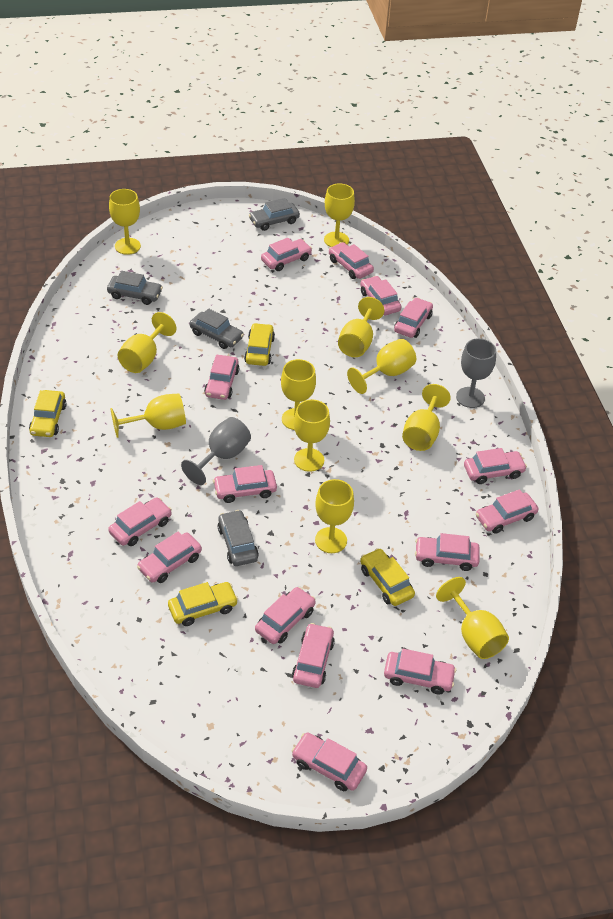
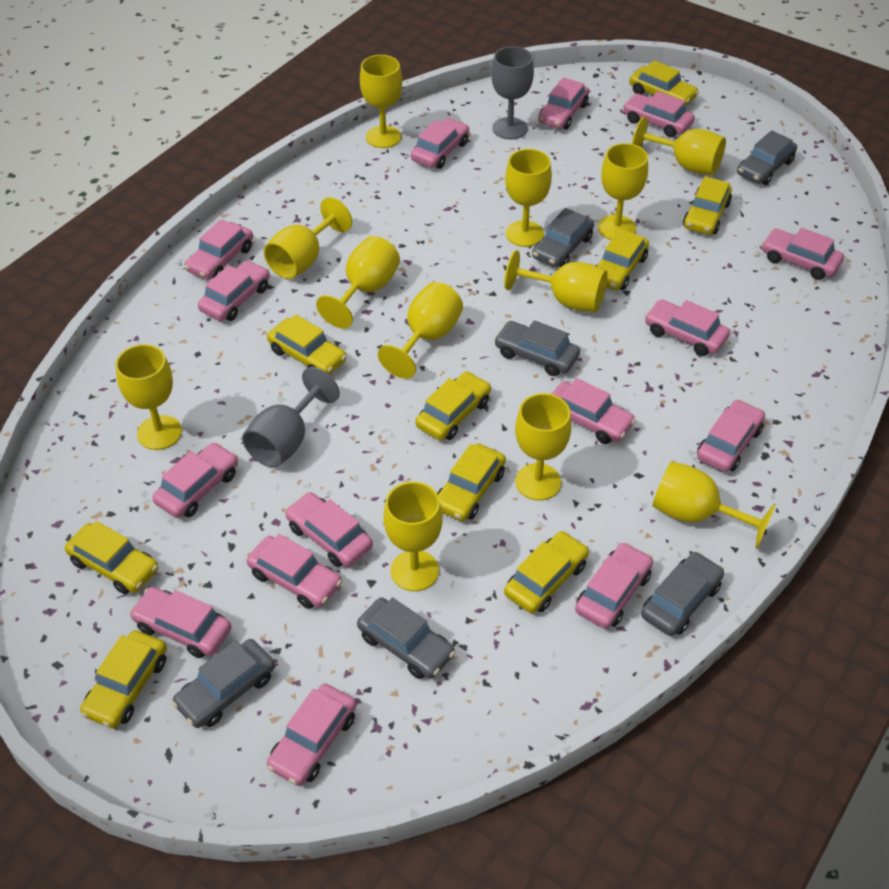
grey car: 4 -> 6
yellow car: 4 -> 9
yellow goblet: 11 -> 12

